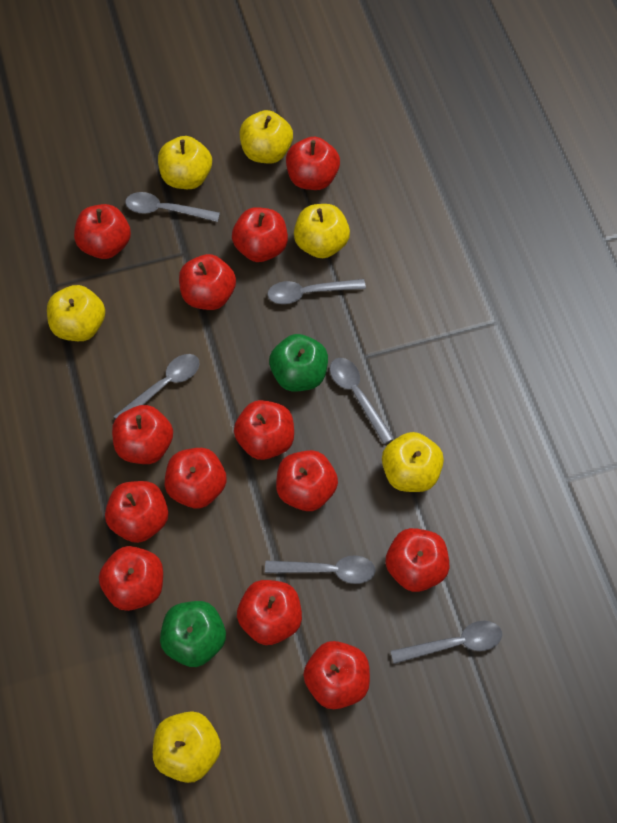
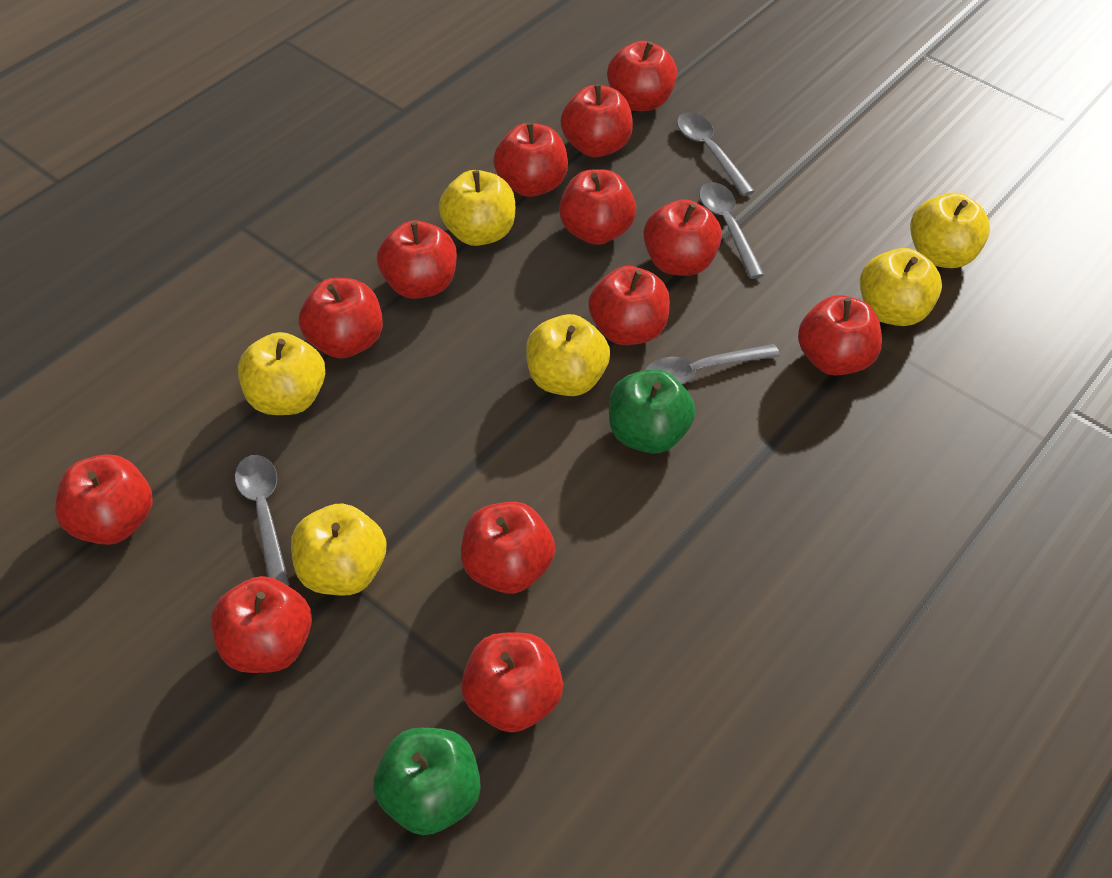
grey spoon: 6 -> 4

